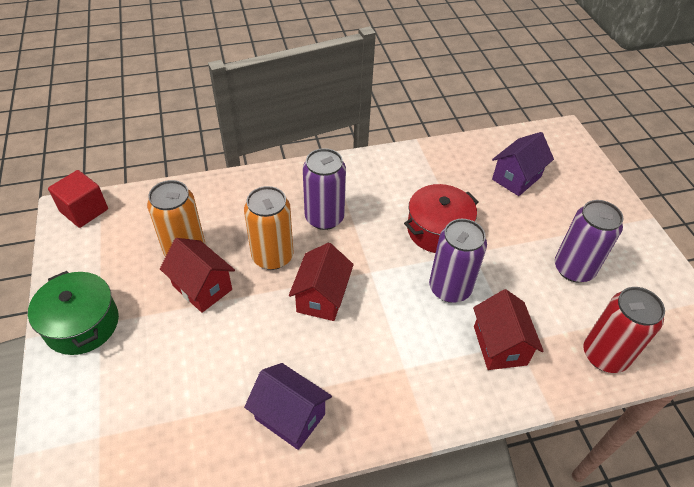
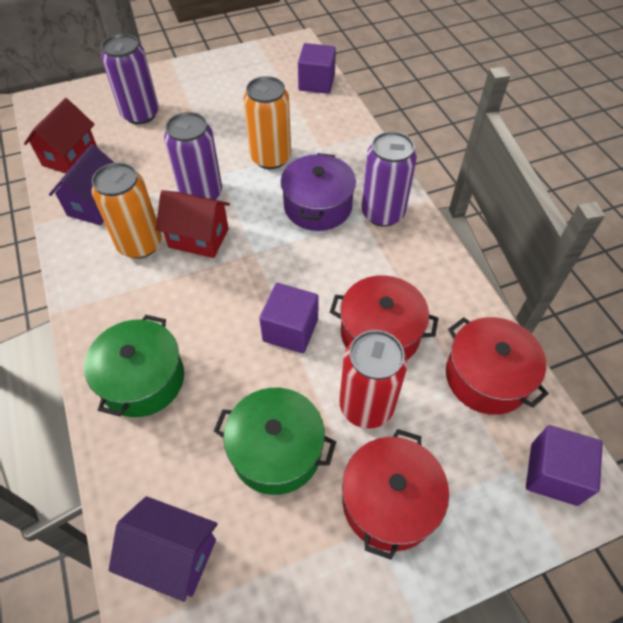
green pot: 1 -> 2
purple cube: 0 -> 3
purple pot: 0 -> 1
red cube: 1 -> 0
red house: 3 -> 2
red pot: 1 -> 3

